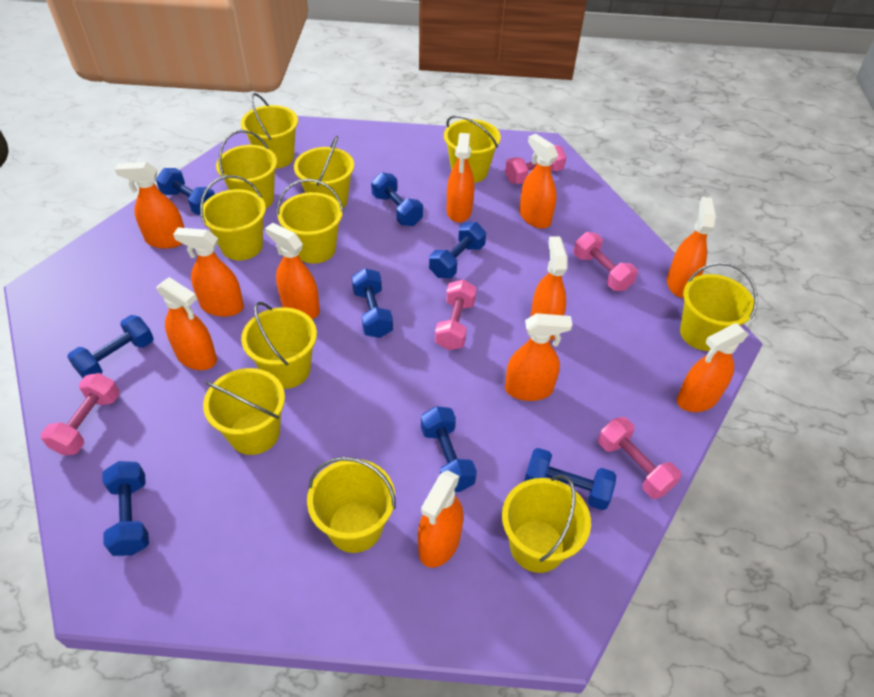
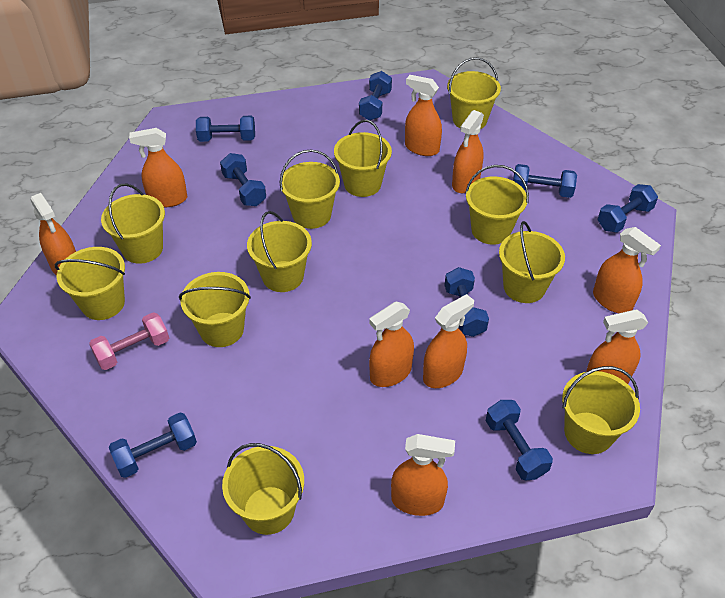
orange spray bottle: 11 -> 9
pink dumbbell: 5 -> 1

